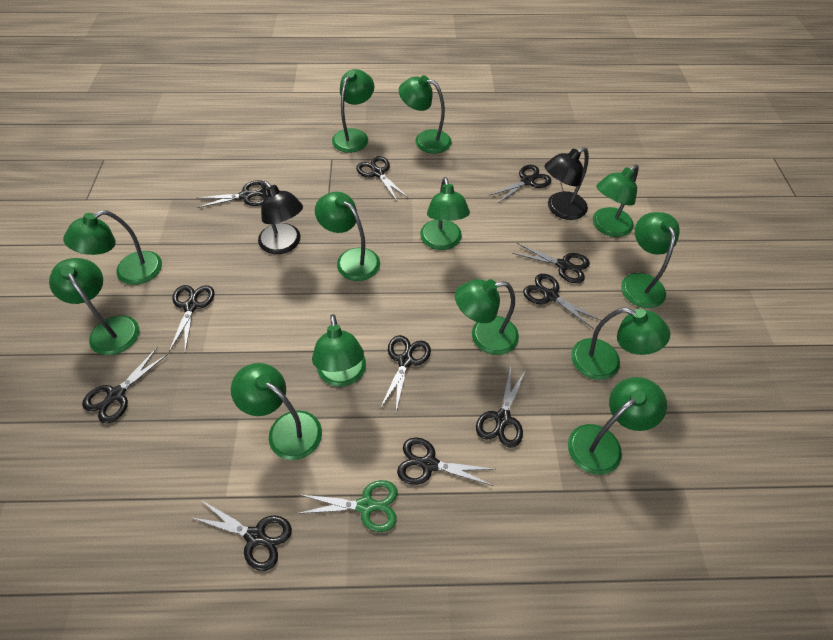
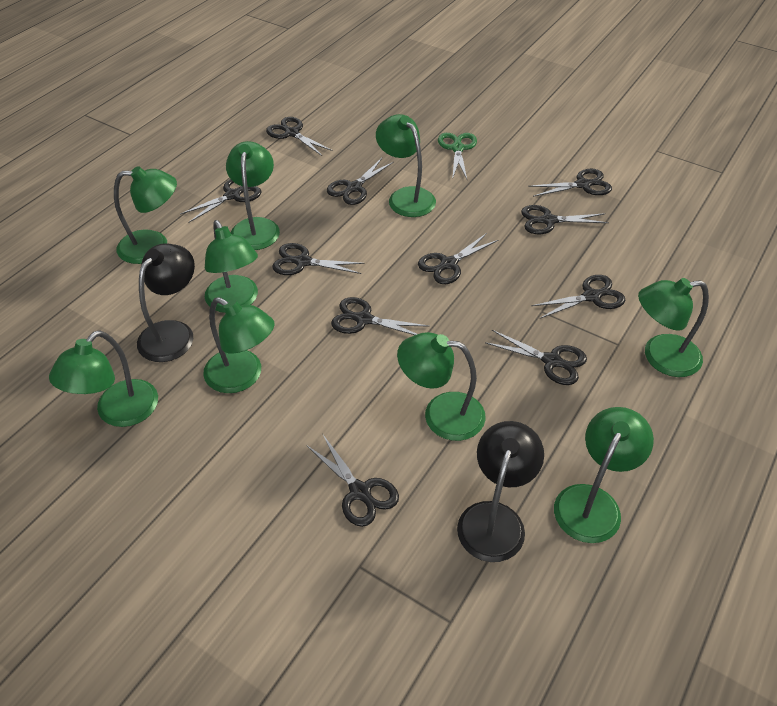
green lamp: 13 -> 9

